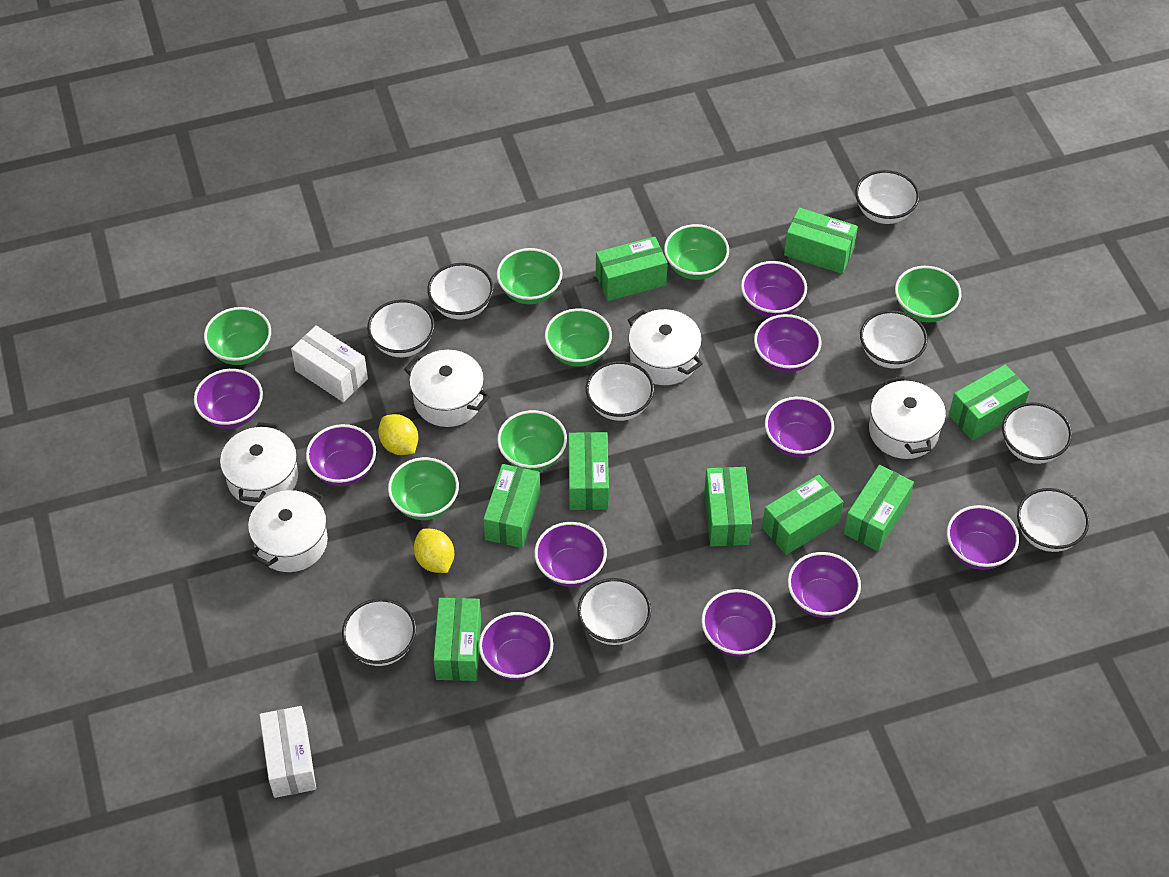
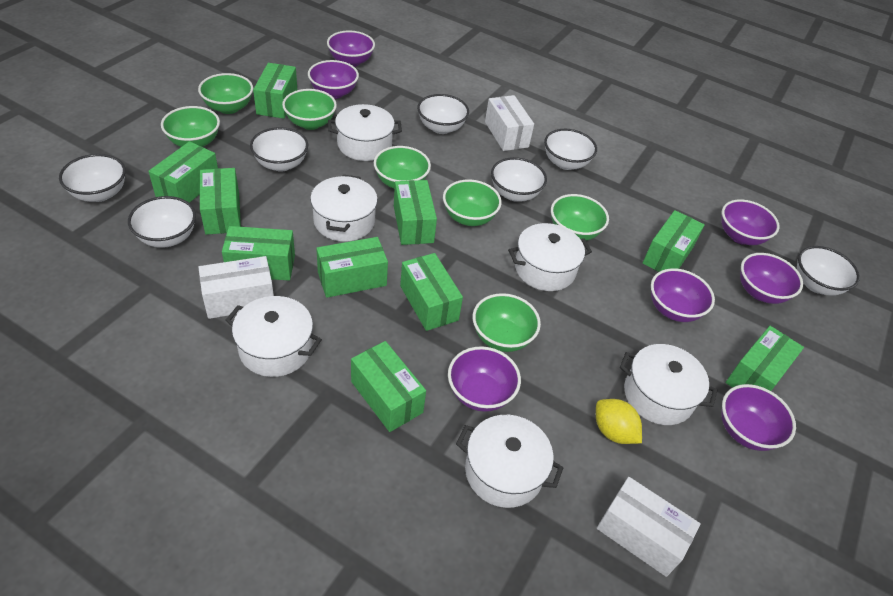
green box: 9 -> 10
purple bowl: 10 -> 7
white bowl: 9 -> 7
white box: 2 -> 3
white pot: 5 -> 6
yellow lemon: 2 -> 1

